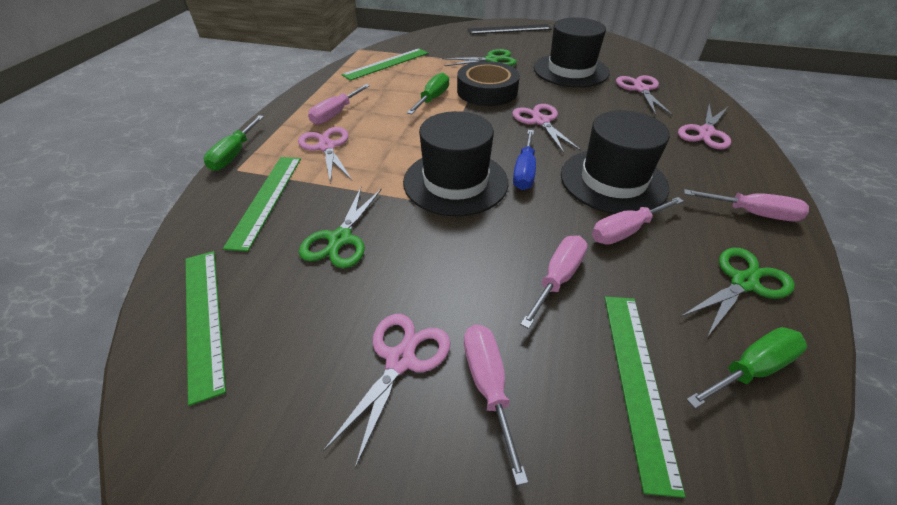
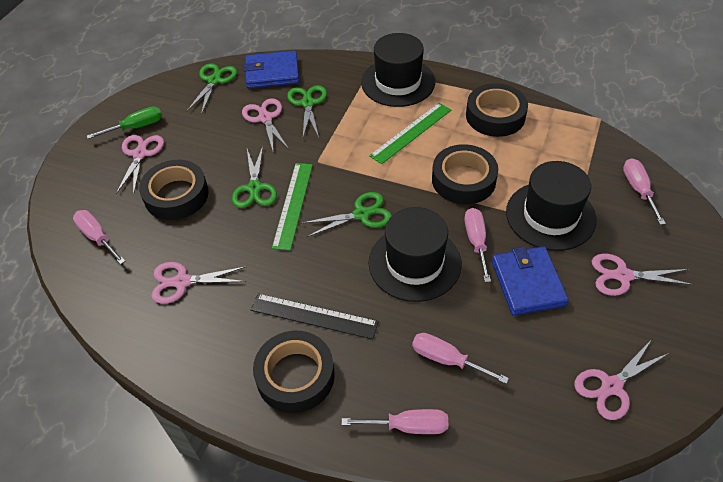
black tape: 1 -> 4
blue screwdriver: 1 -> 0
blue wallet: 0 -> 2
green ruler: 4 -> 2
green scissors: 3 -> 4
green screwdriver: 3 -> 1

